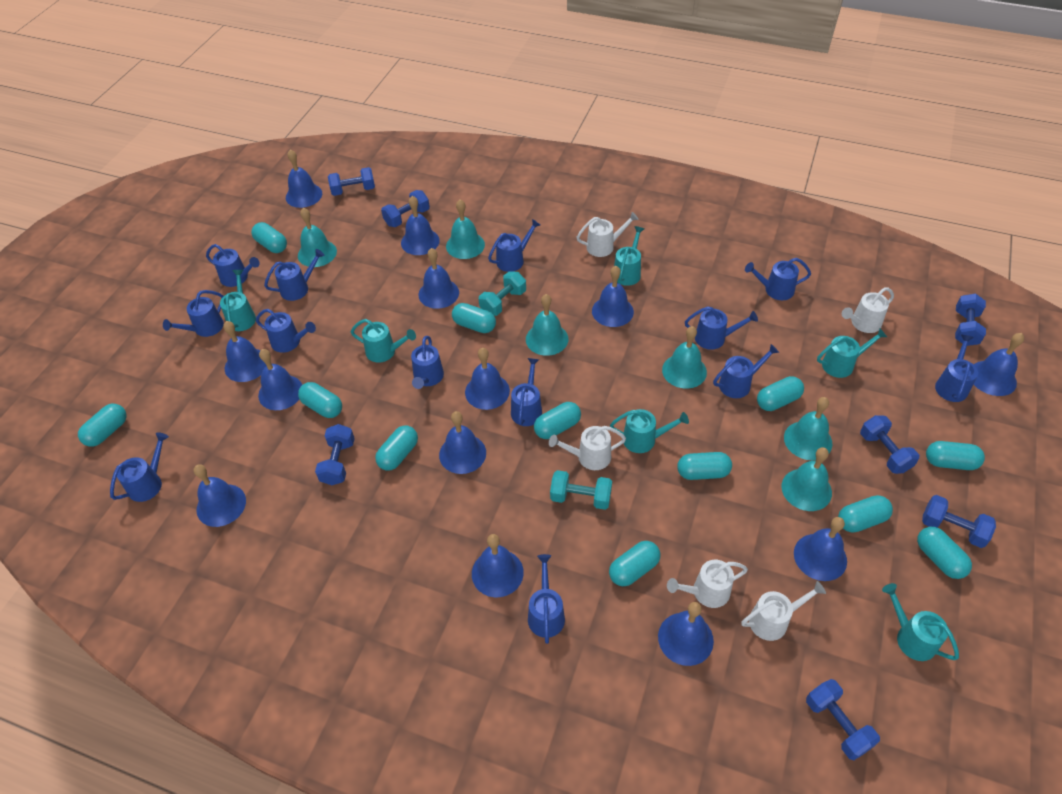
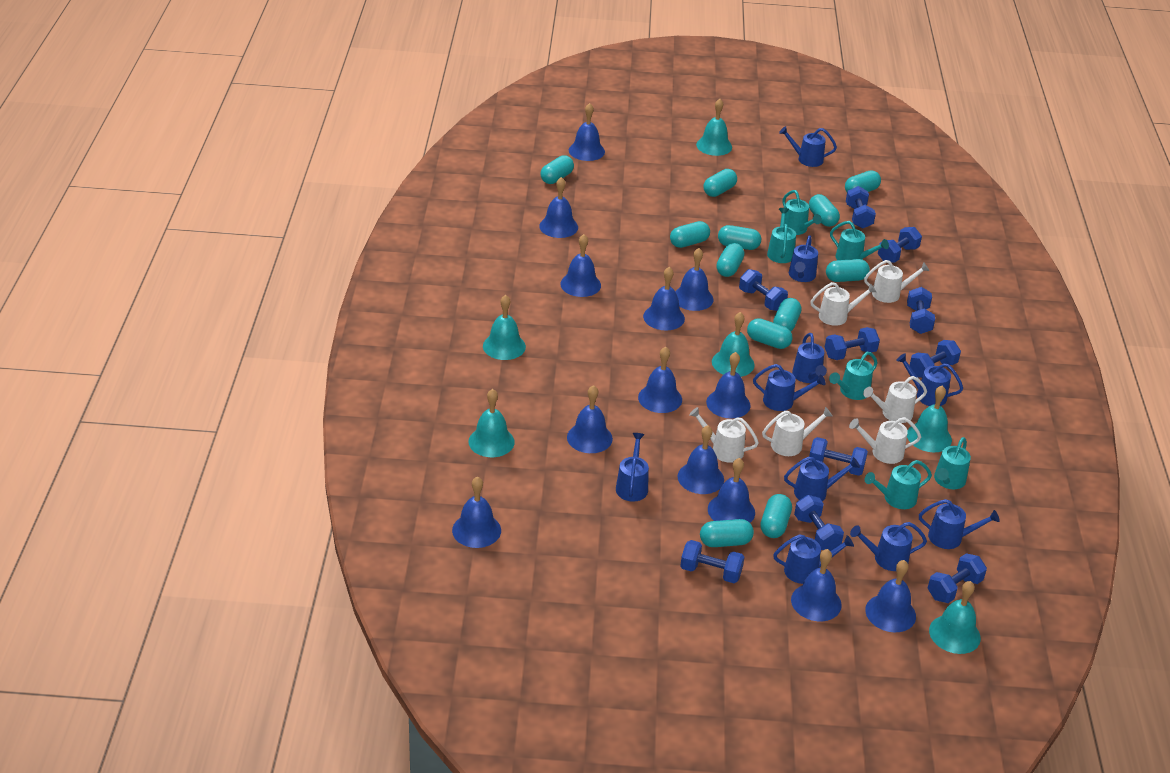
blue dumbbell: 7 -> 10
blue watering can: 13 -> 10
turquoise dumbbell: 2 -> 0
white watering can: 5 -> 6

